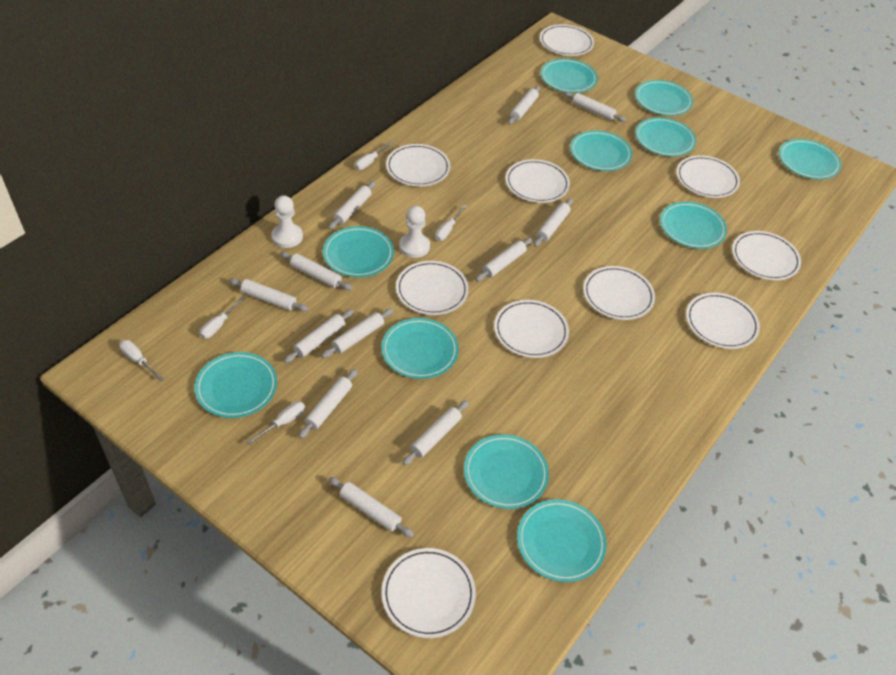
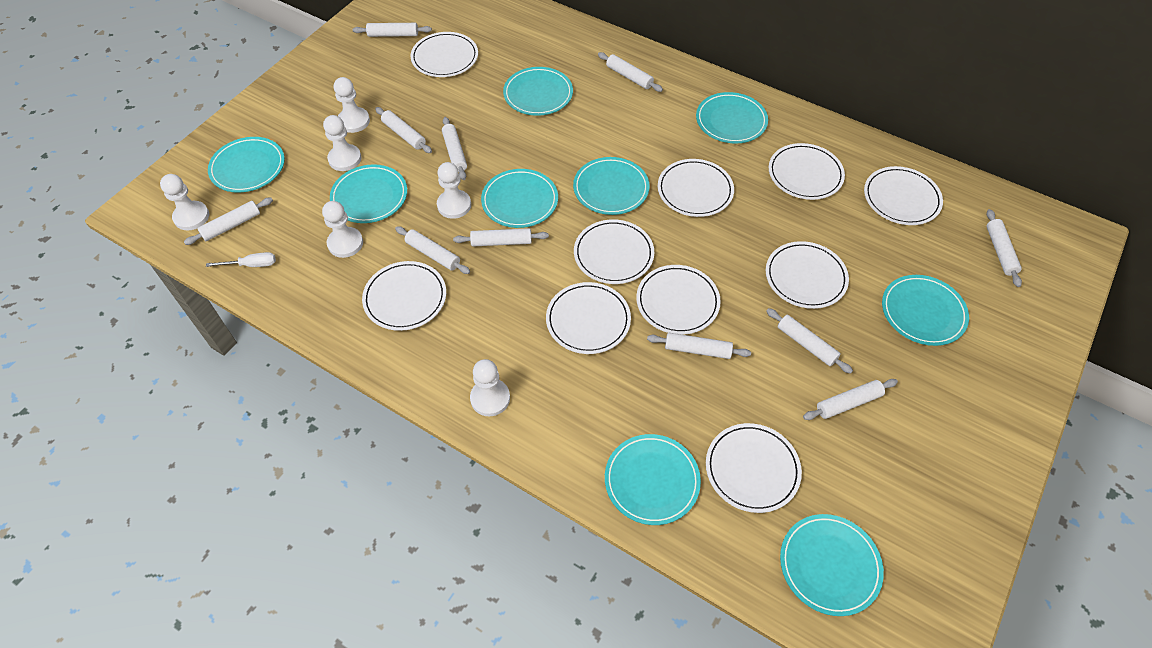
turquoise plate: 11 -> 9
white pawn: 2 -> 6
white rolling pin: 12 -> 11
white screwdriver: 5 -> 1

